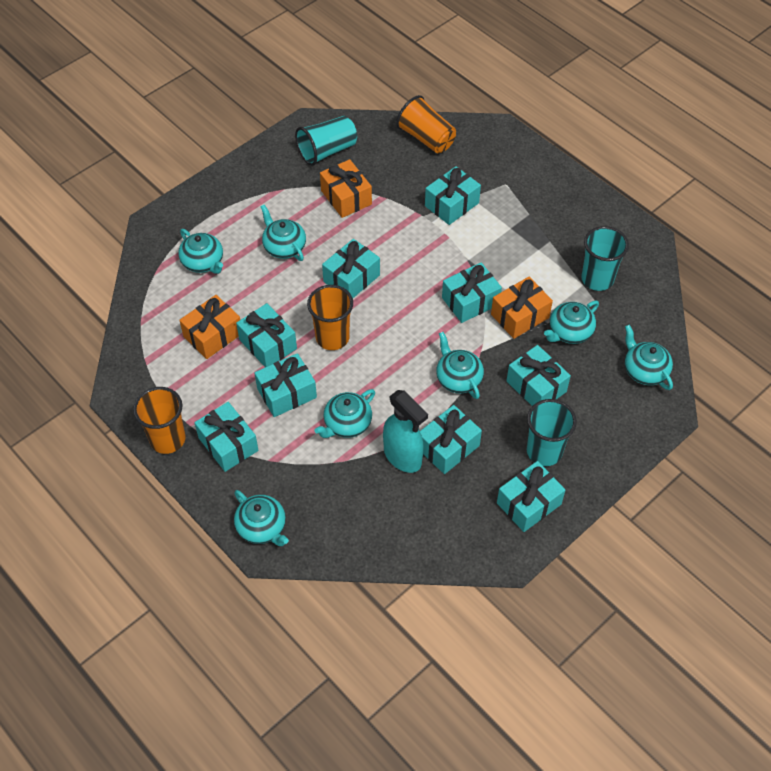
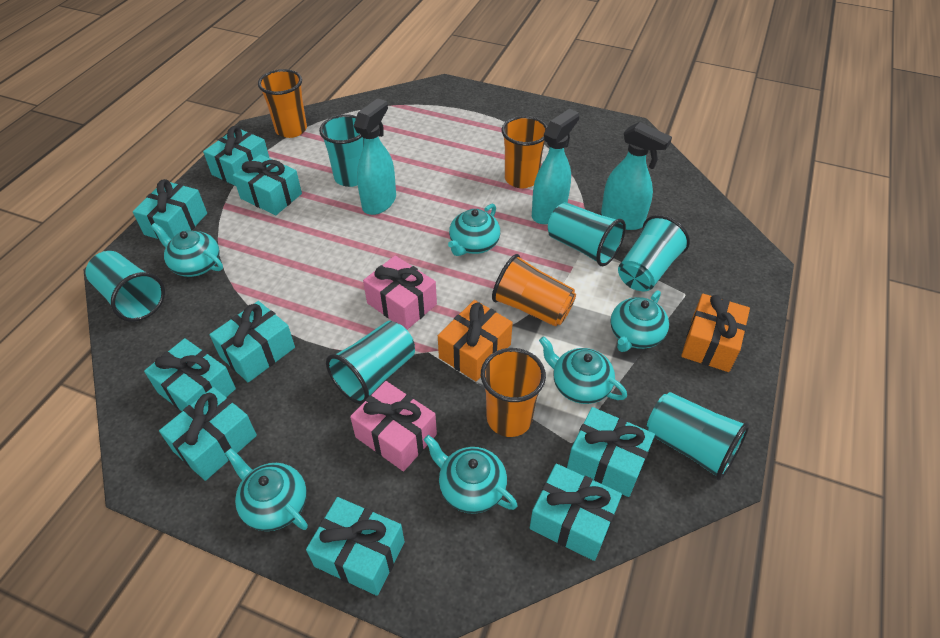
orange cup: 3 -> 4
orange gift: 3 -> 2
pink gift: 0 -> 2
turquoise cup: 3 -> 6
turquoise spray bottle: 1 -> 3
turquoise teapot: 7 -> 6

